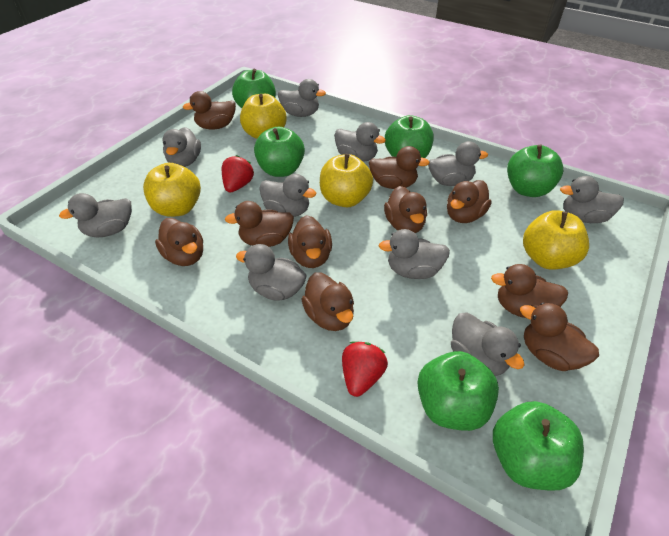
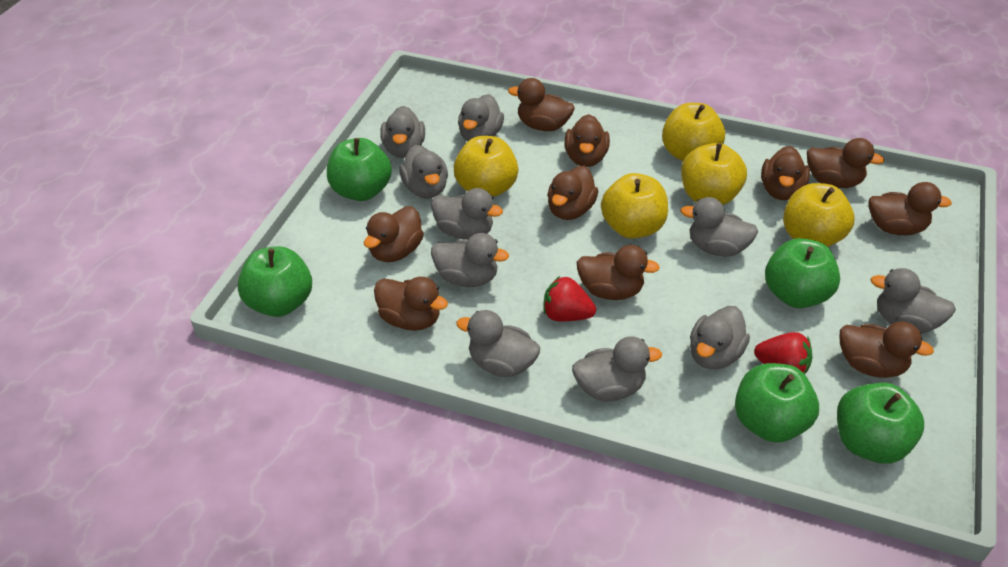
green apple: 6 -> 5
yellow apple: 4 -> 5

